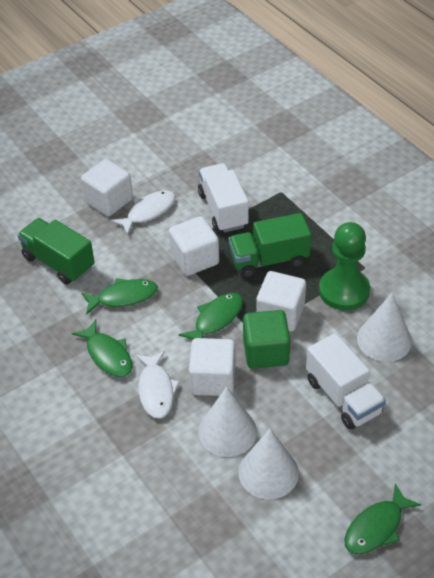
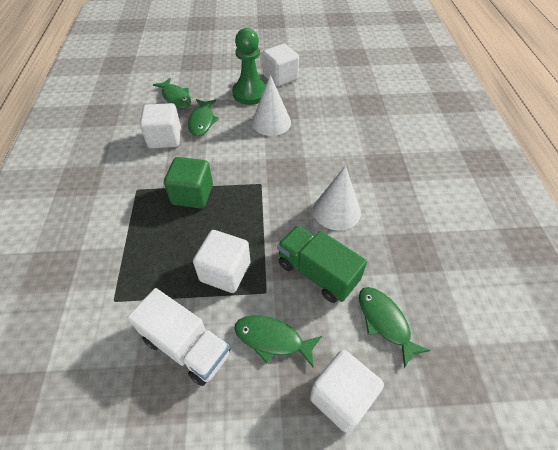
green truck: 2 -> 1
white cone: 3 -> 2
white fish: 2 -> 0
white truck: 2 -> 1

